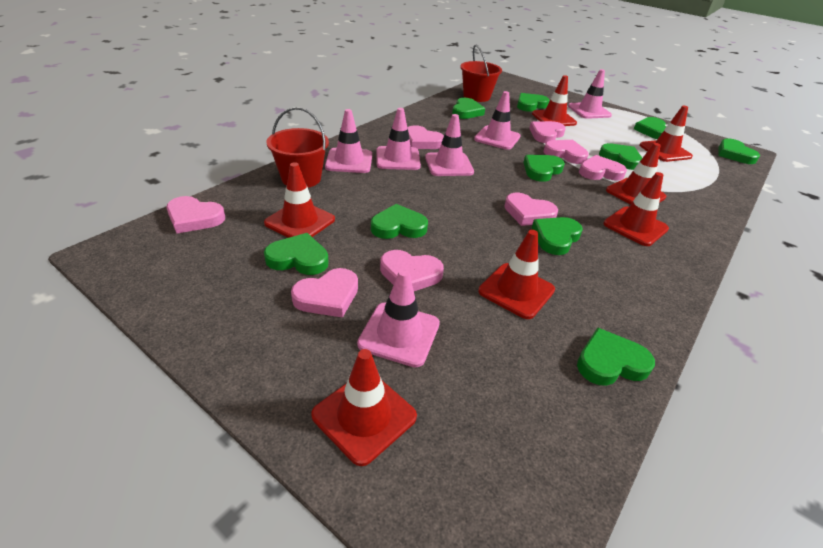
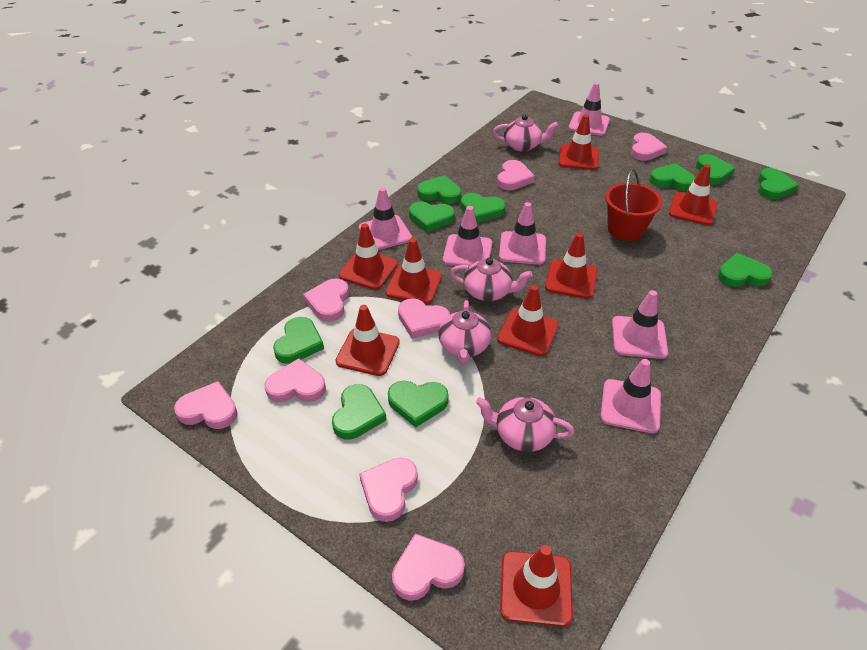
pink teapot: 0 -> 4
red bucket: 2 -> 1
red traffic cone: 7 -> 8

